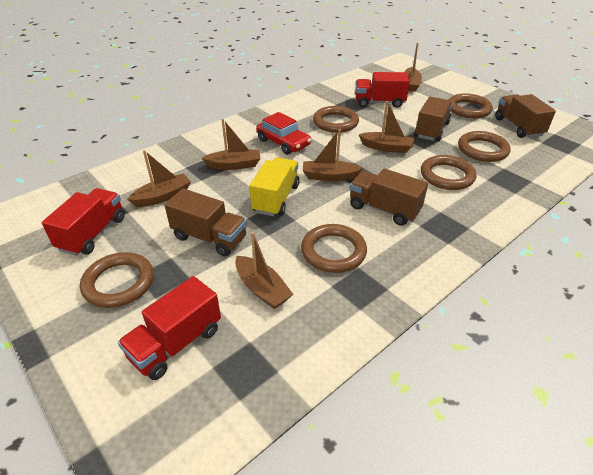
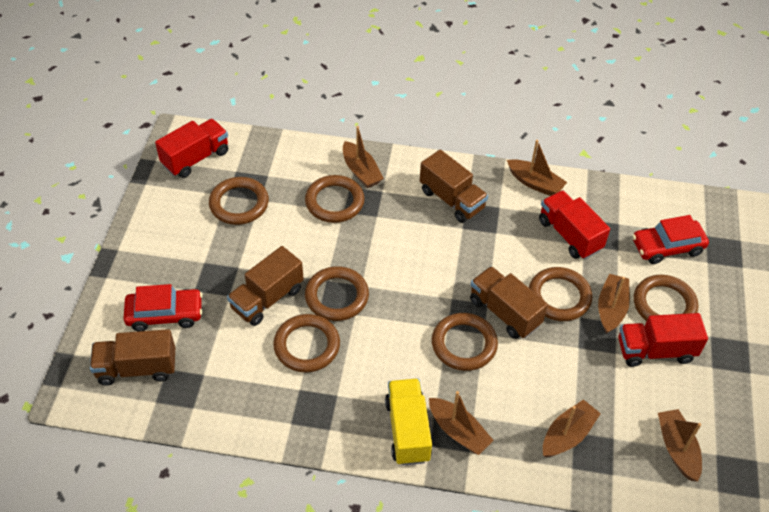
brown ring: 6 -> 7
red car: 1 -> 2

